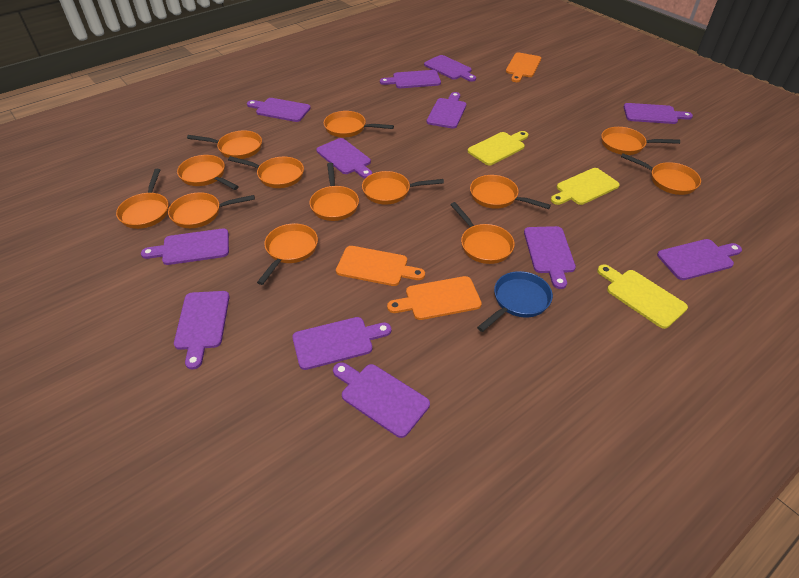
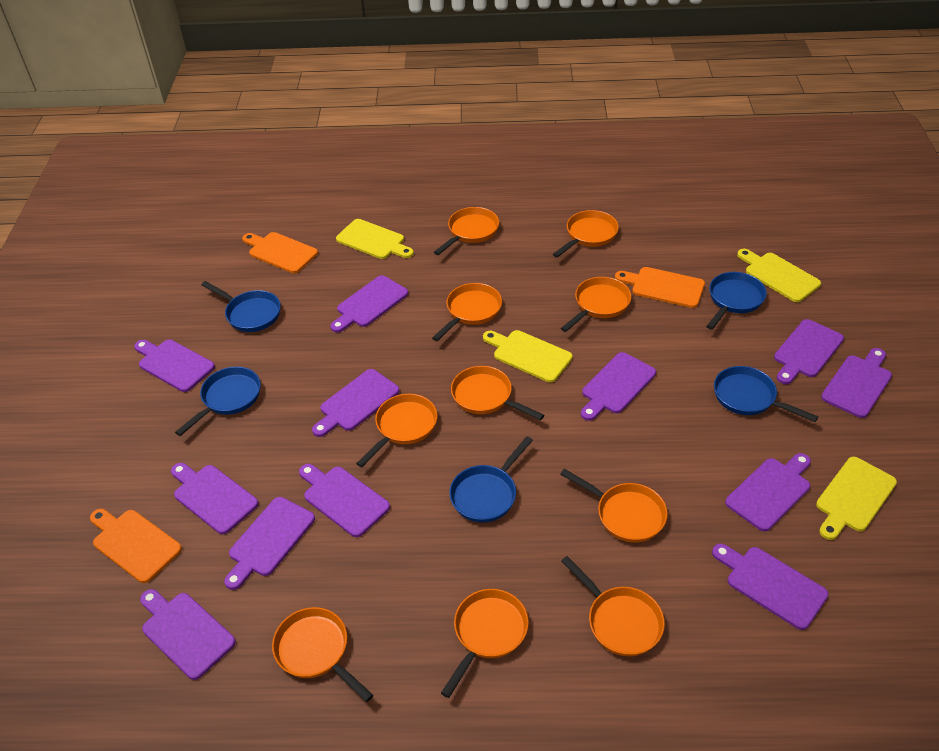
blue pan: 1 -> 5
orange pan: 13 -> 10
yellow cutting board: 3 -> 4

